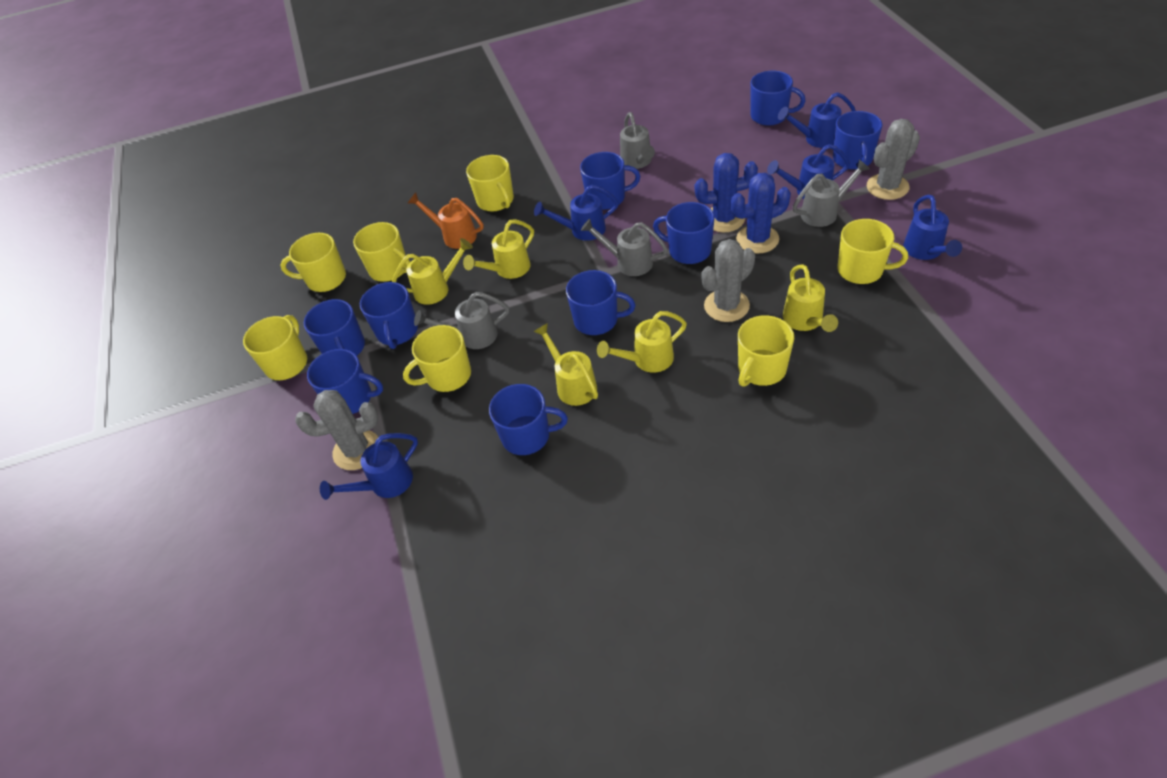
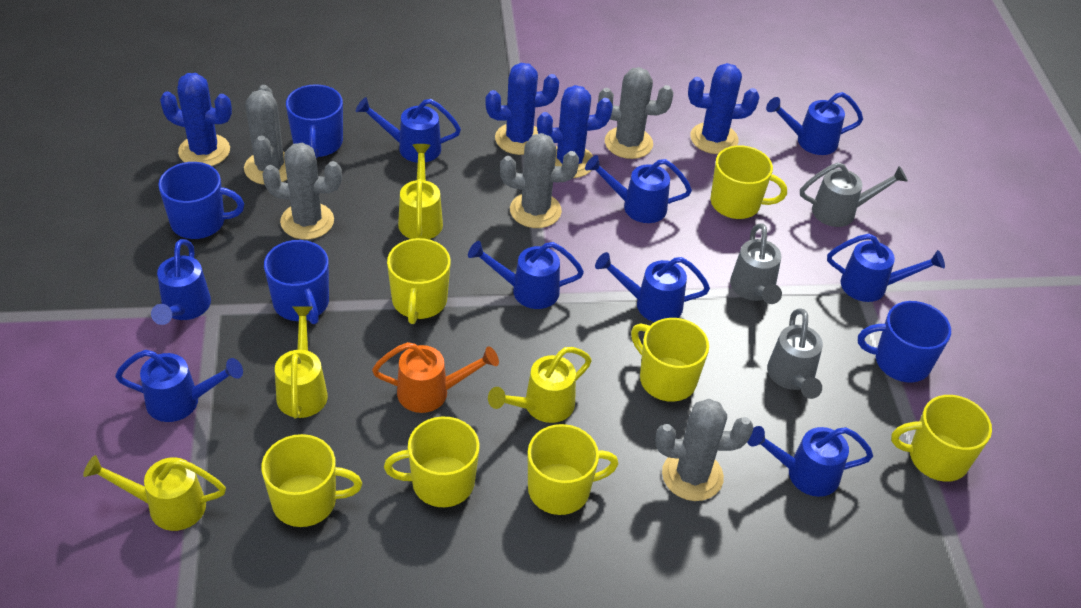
blue cactus: 2 -> 4
blue mug: 9 -> 4
blue watering can: 5 -> 9
grey cactus: 3 -> 5
grey watering can: 4 -> 3
yellow watering can: 5 -> 4

